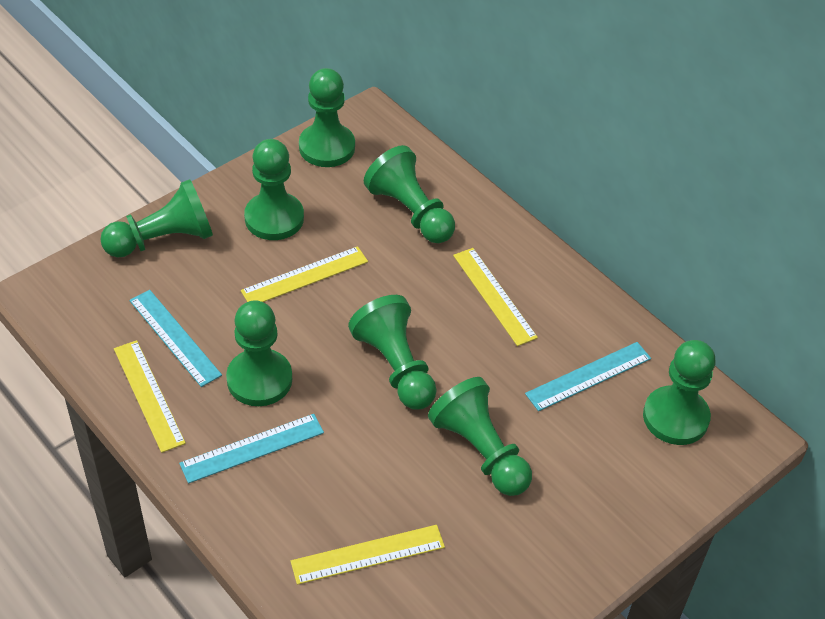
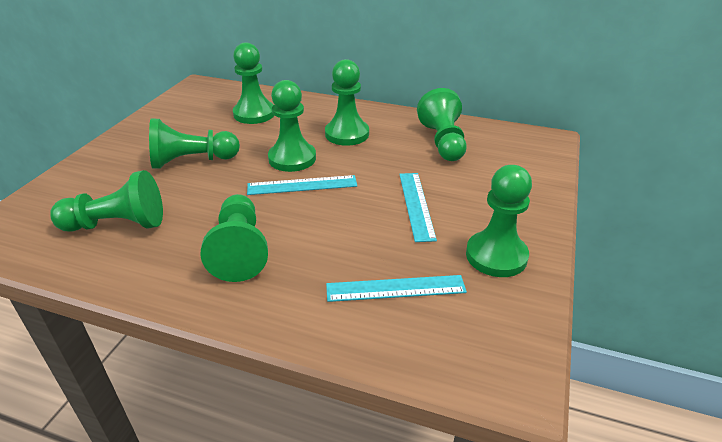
yellow ruler: 4 -> 0

